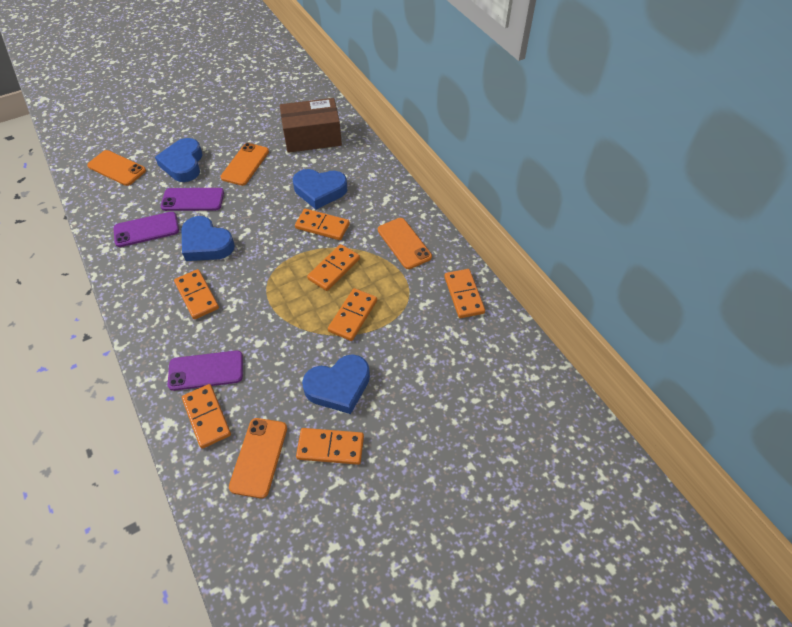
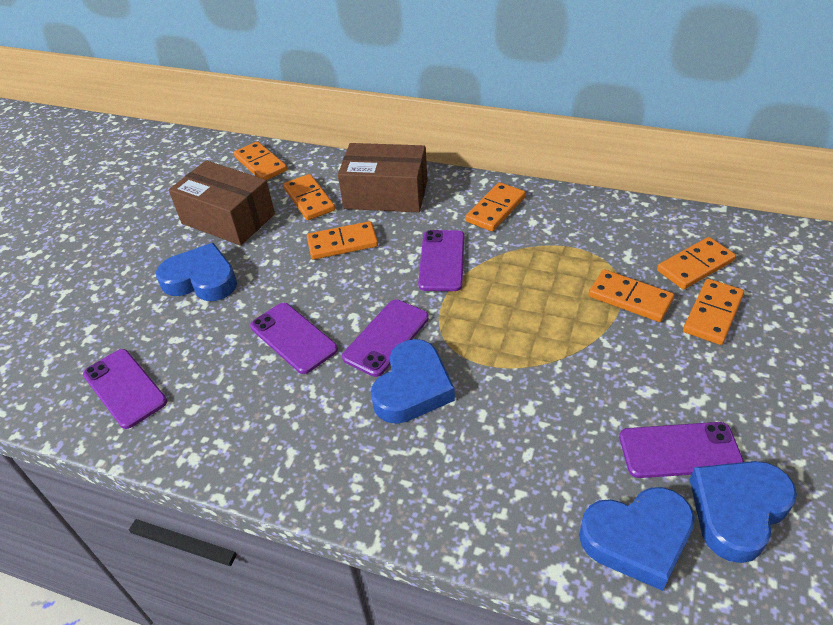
brown box: 1 -> 2
orange phone: 4 -> 0
purple phone: 3 -> 5

